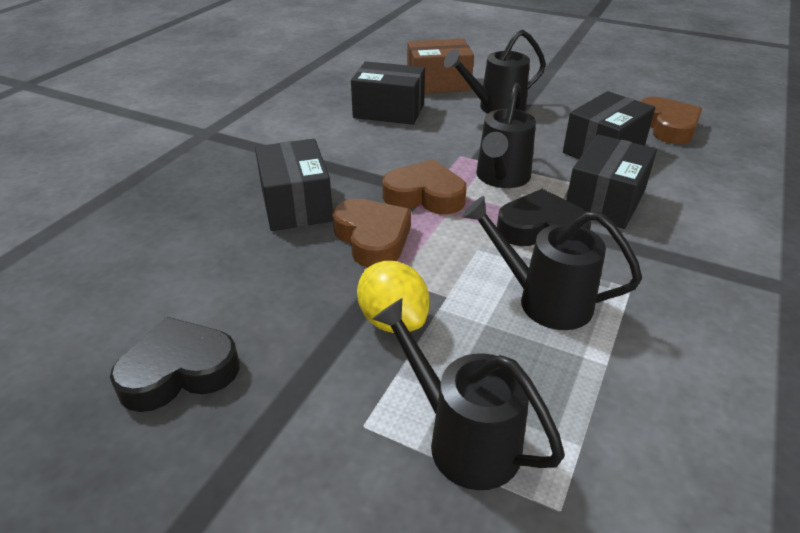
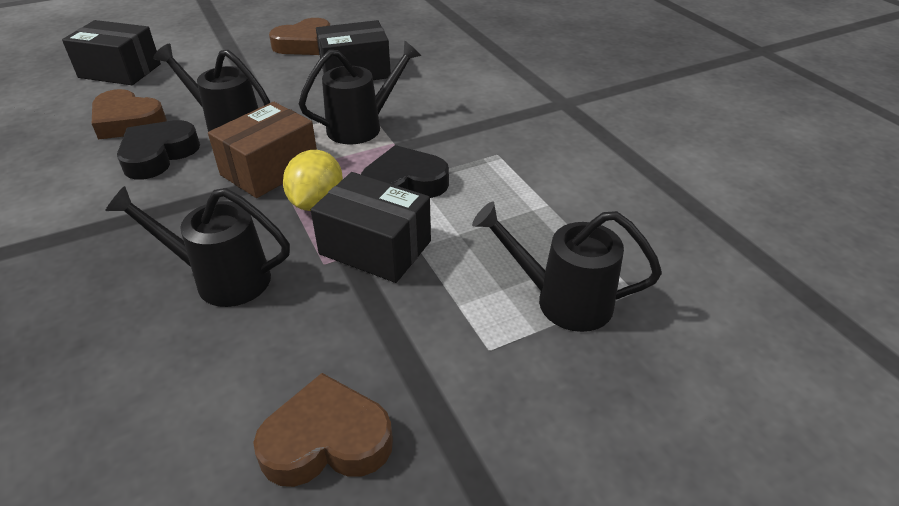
black box: 4 -> 3

